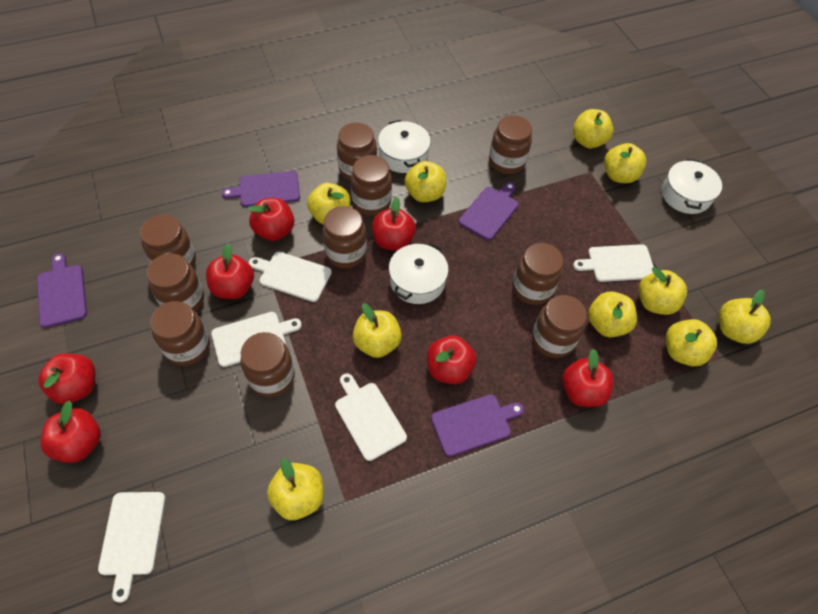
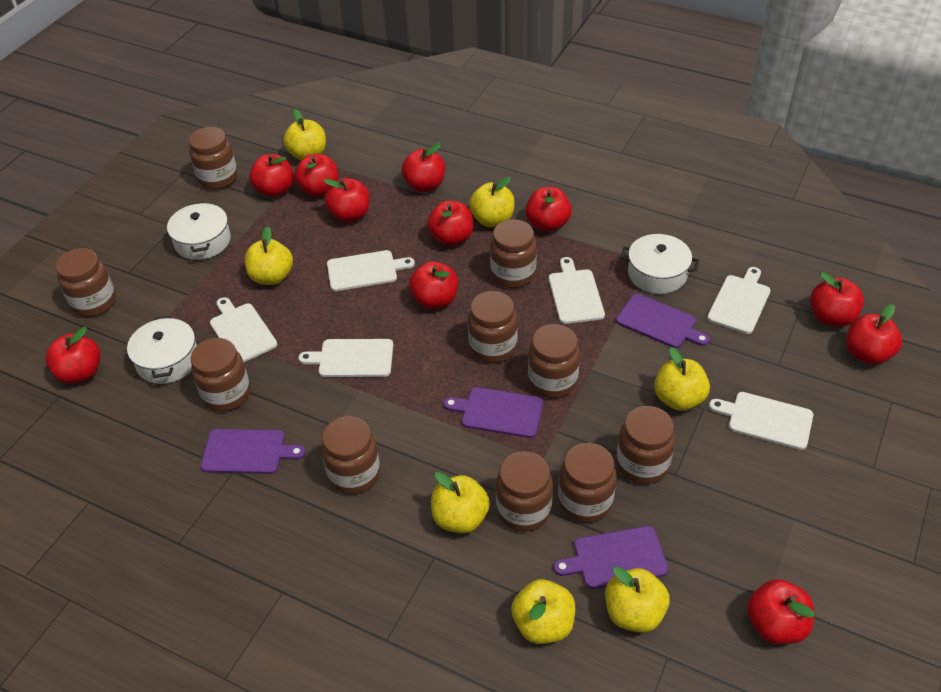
red apple: 7 -> 11
white cutting board: 5 -> 6
yellow apple: 10 -> 7

